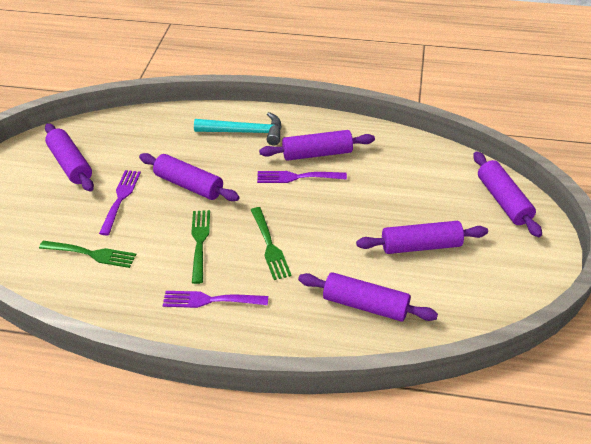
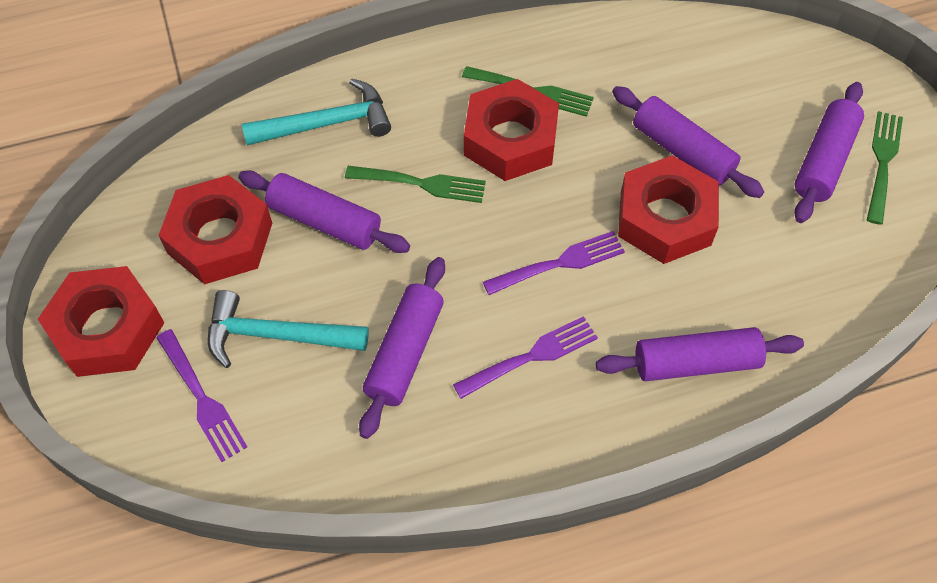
purple rolling pin: 6 -> 5
red nut: 0 -> 4
turquoise hammer: 1 -> 2

